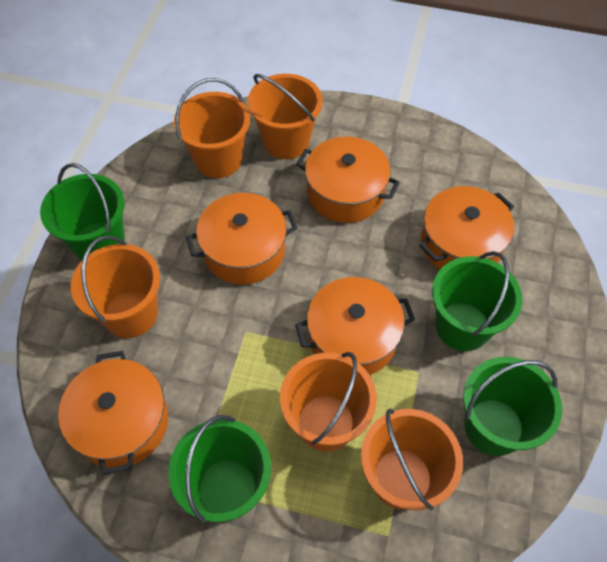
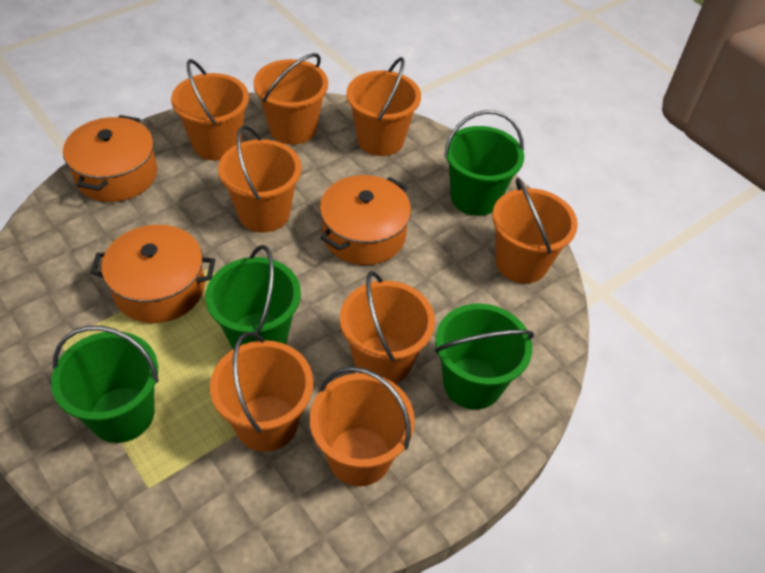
orange bucket: 5 -> 8
orange pot: 5 -> 3

